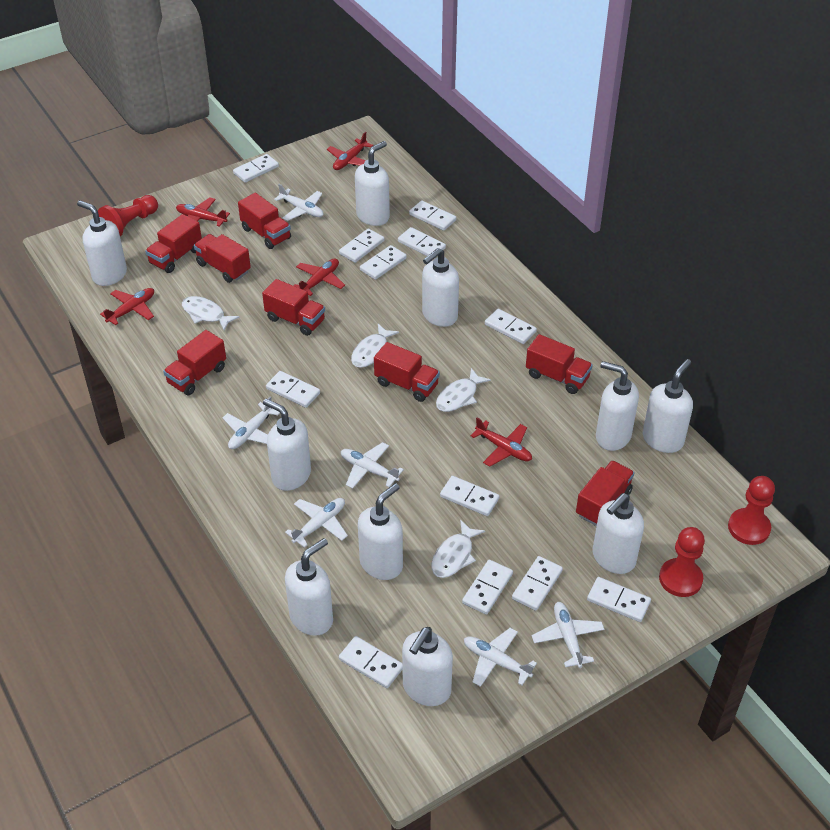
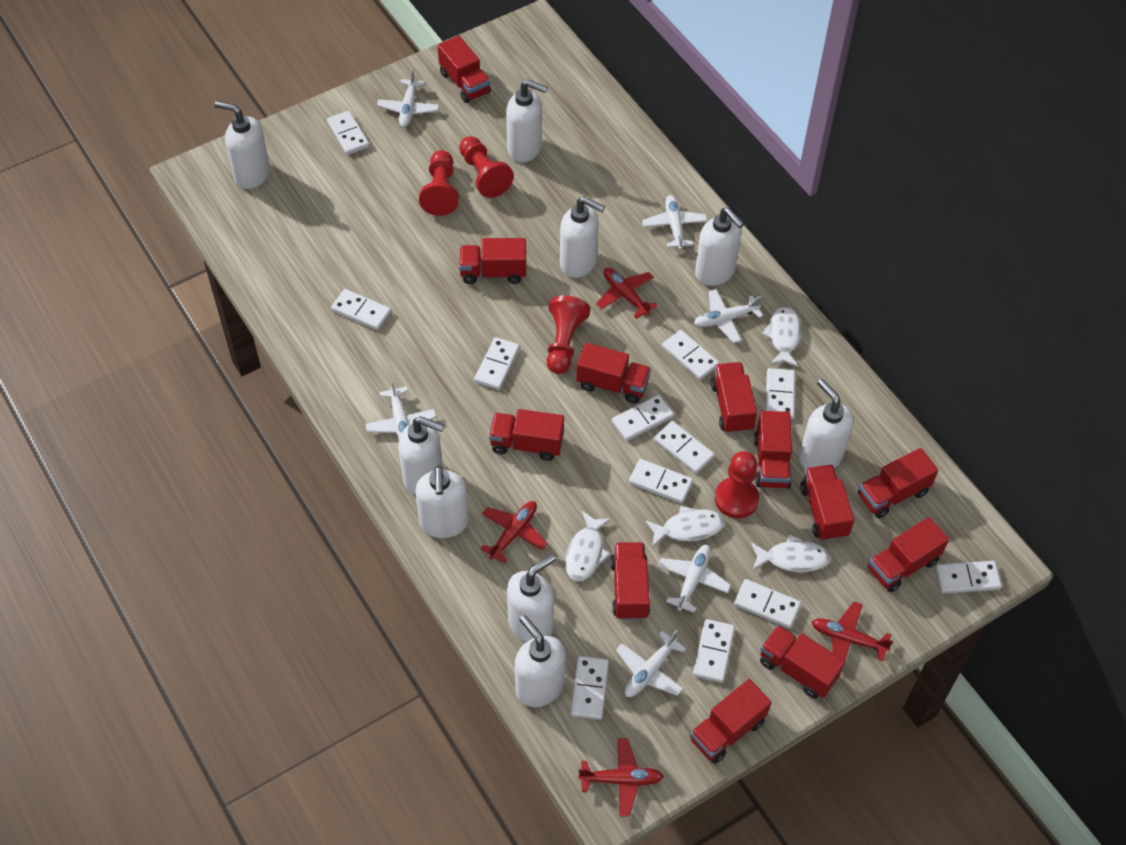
red pawn: 3 -> 4
red plane: 5 -> 4
red truck: 8 -> 12
white soap dispenser: 10 -> 9

